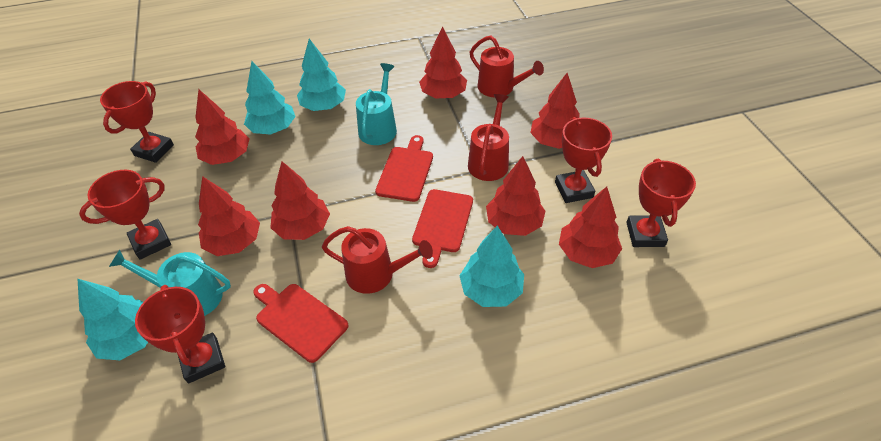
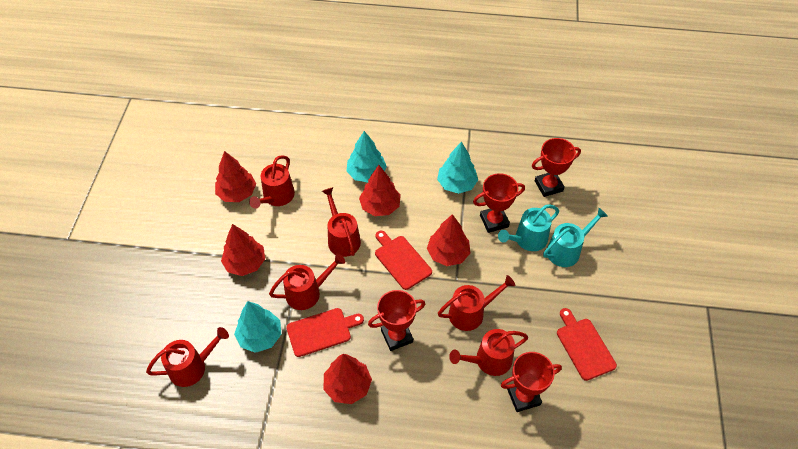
red tree: 7 -> 5
red trophy: 5 -> 4
red watering can: 3 -> 6
turquoise tree: 4 -> 3

